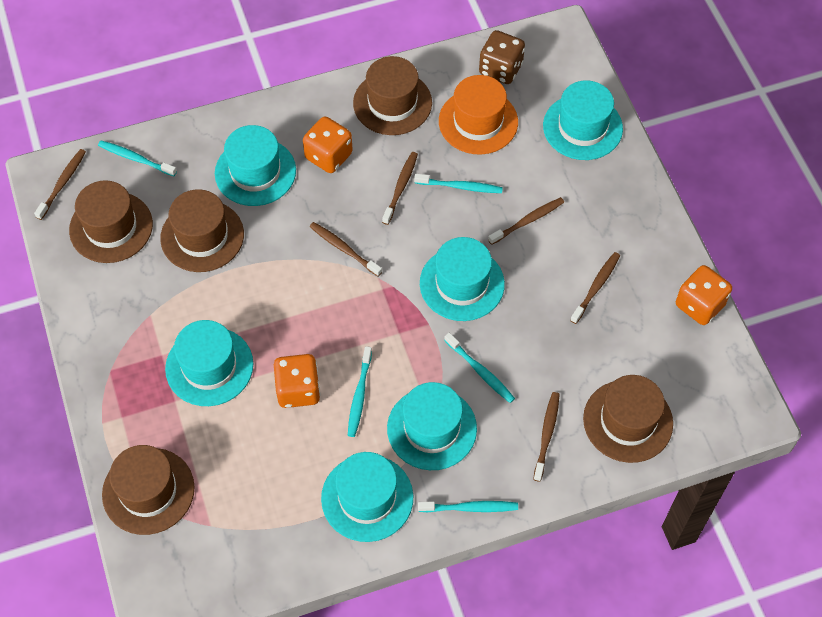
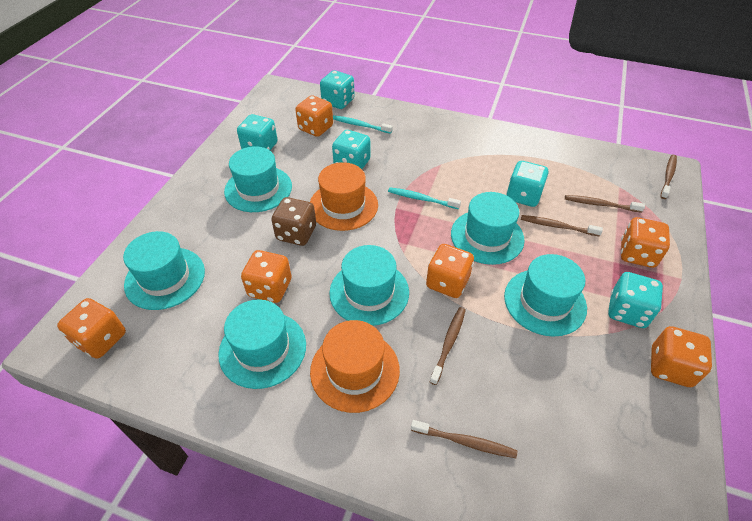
brown hat: 5 -> 0
brown toothbrush: 6 -> 5
orange dice: 3 -> 6
orange hat: 1 -> 2
turquoise dice: 0 -> 5
turquoise toothbrush: 5 -> 2

